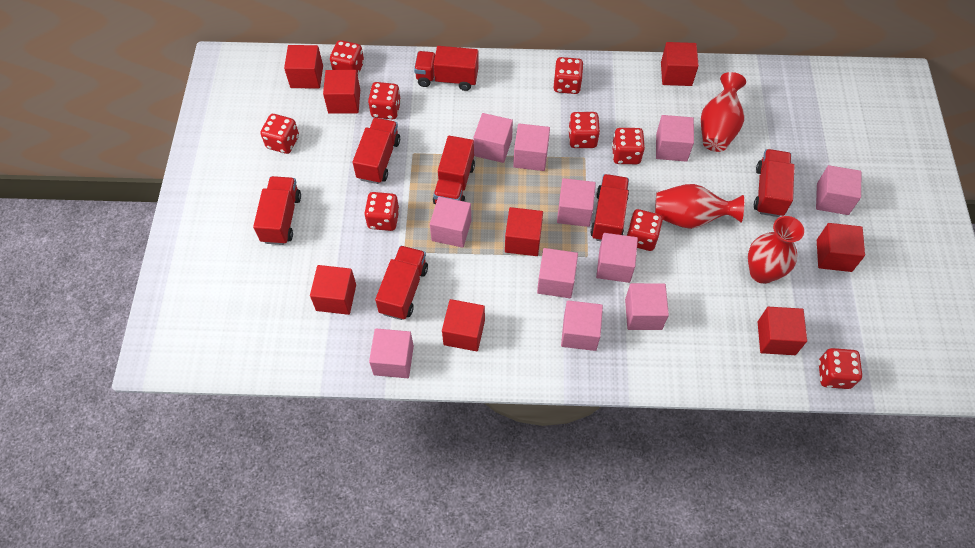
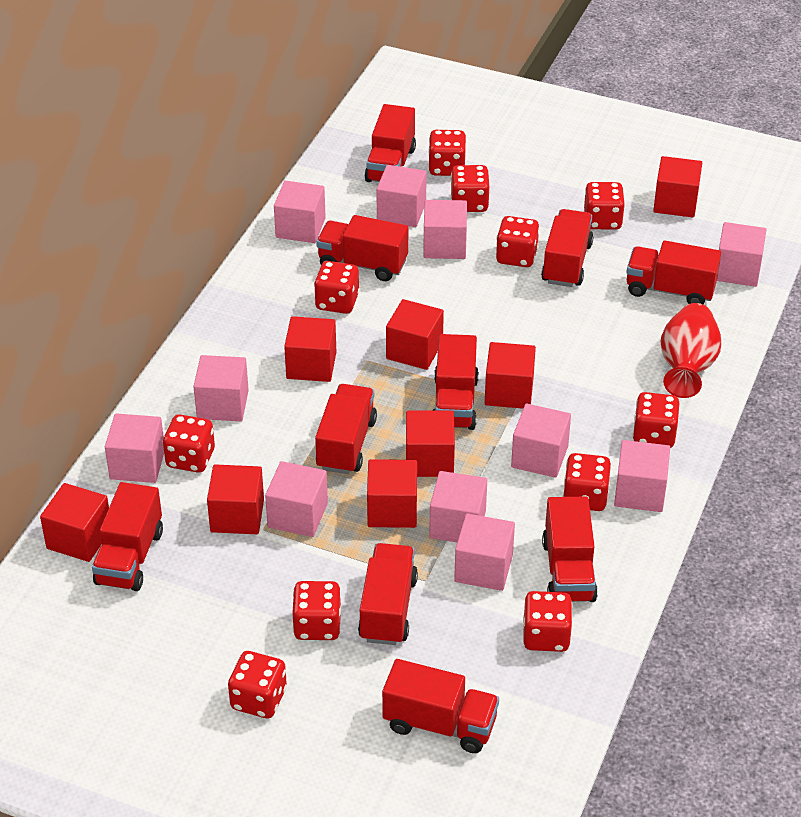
red dice: 9 -> 11
red truck: 7 -> 10
red vase: 3 -> 1

